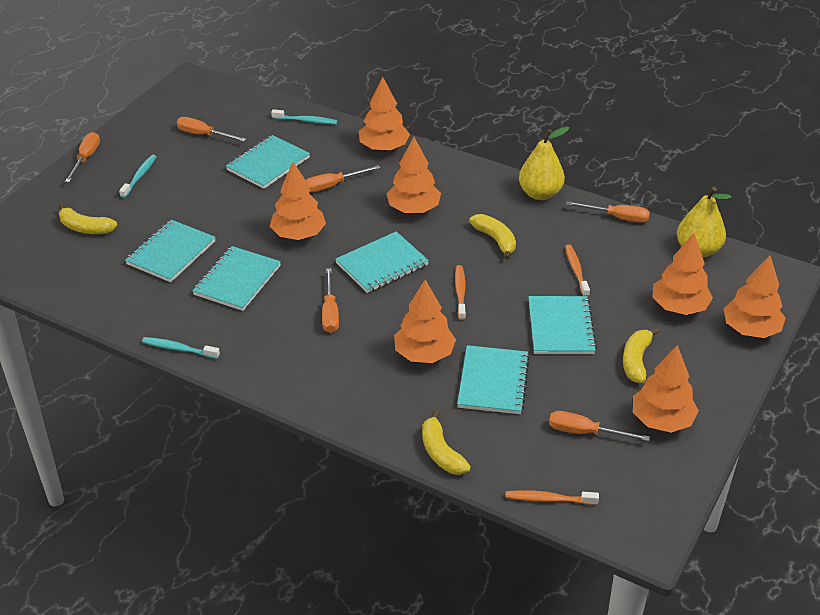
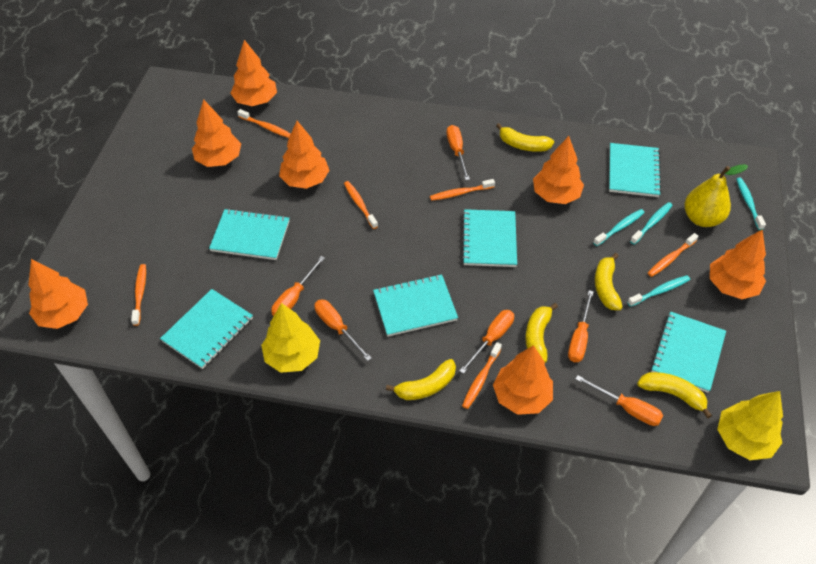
orange toothbrush: 3 -> 6
turquoise toothbrush: 3 -> 4
yellow banana: 4 -> 5
yellow pear: 2 -> 1
yellow tree: 0 -> 2

